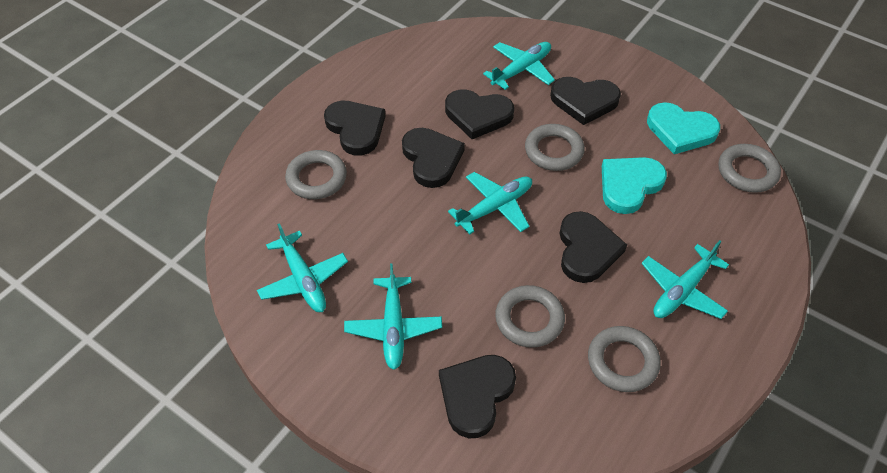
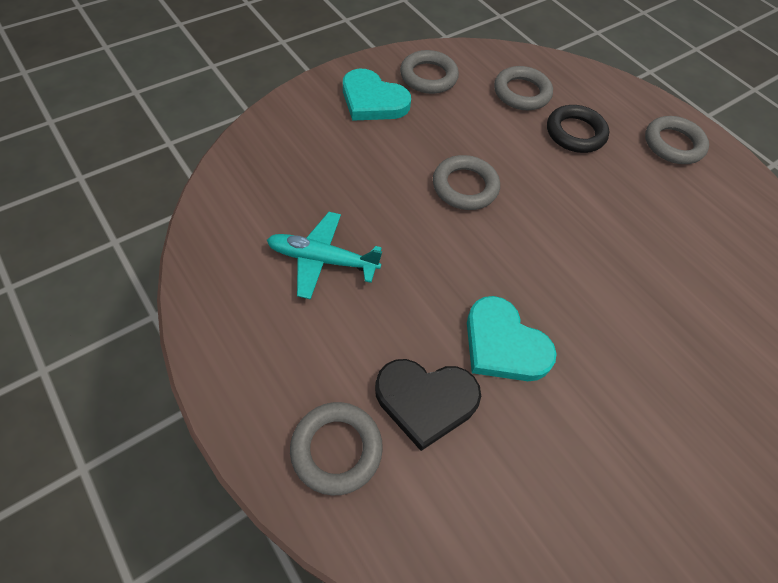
black heart: 6 -> 1
black ring: 0 -> 1
turquoise plane: 5 -> 1

